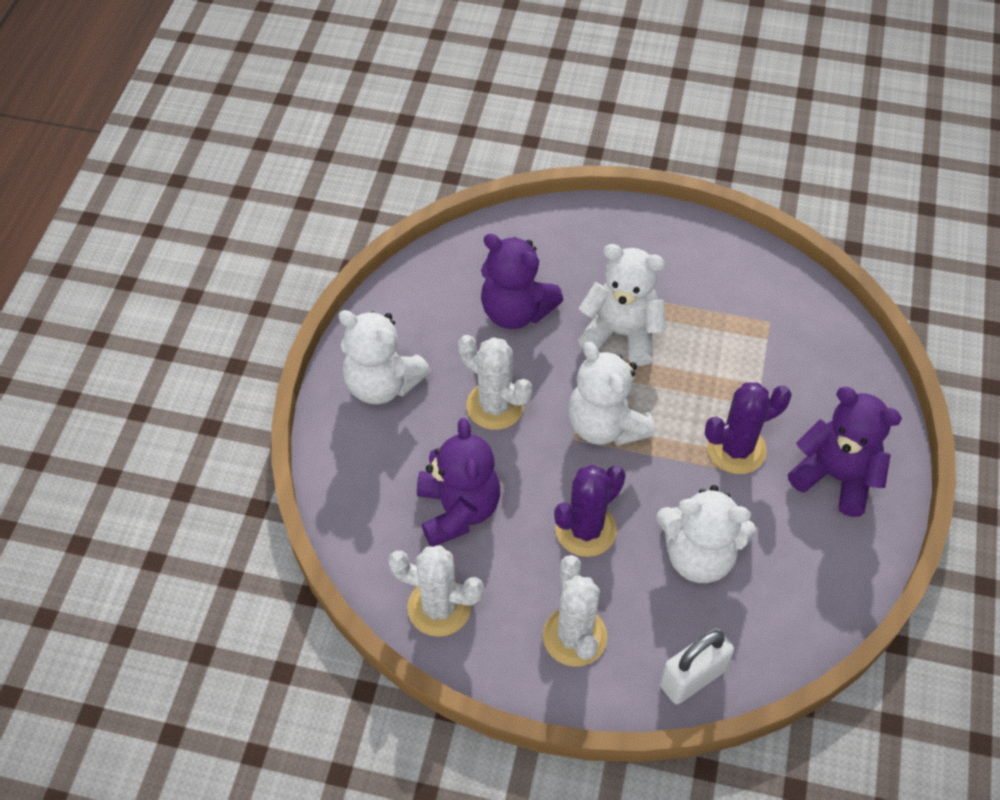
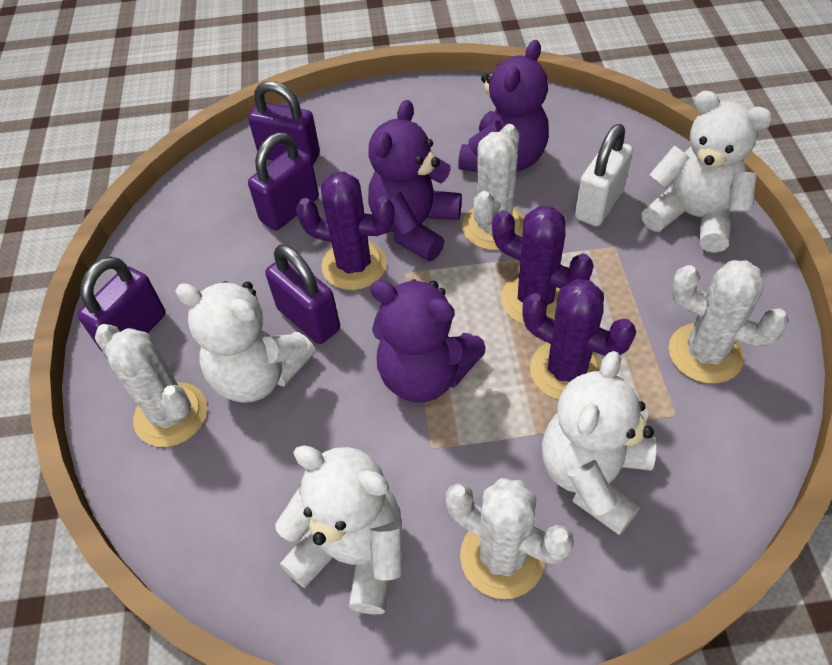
purple cactus: 2 -> 3
purple padlock: 0 -> 4
white cactus: 3 -> 4

